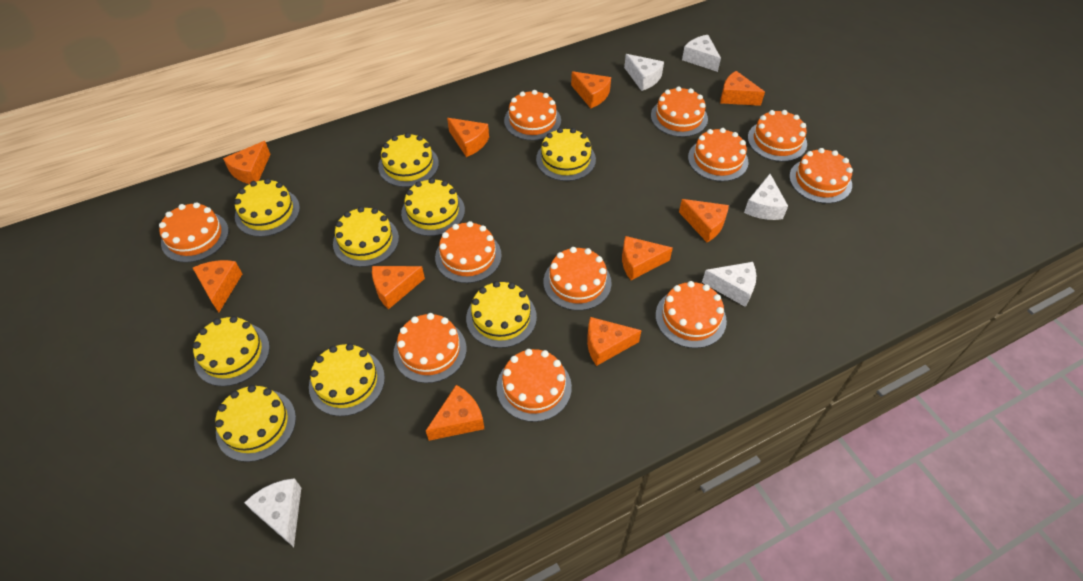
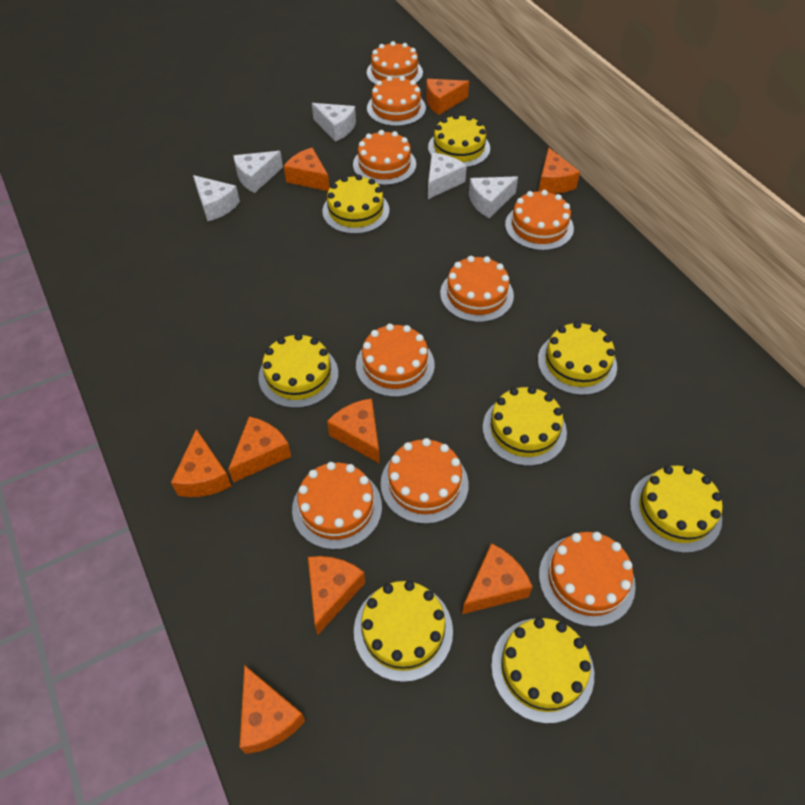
orange cake: 11 -> 9
orange cheese: 10 -> 9
yellow cake: 9 -> 8

